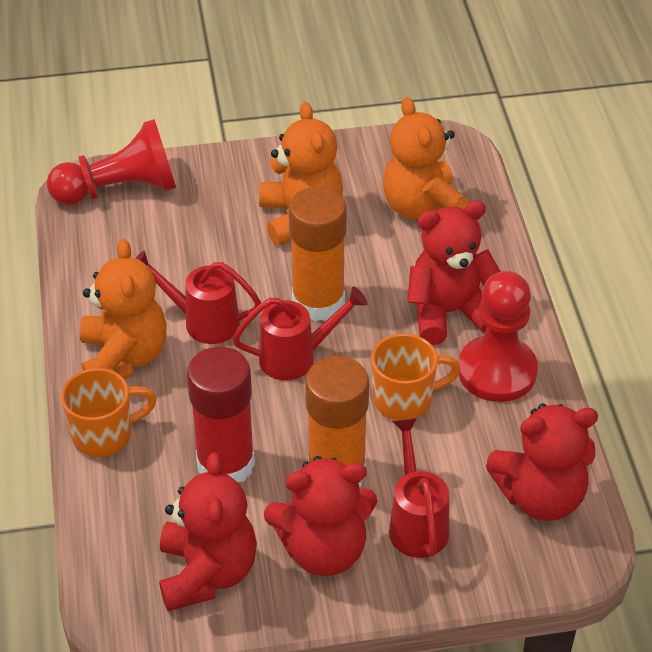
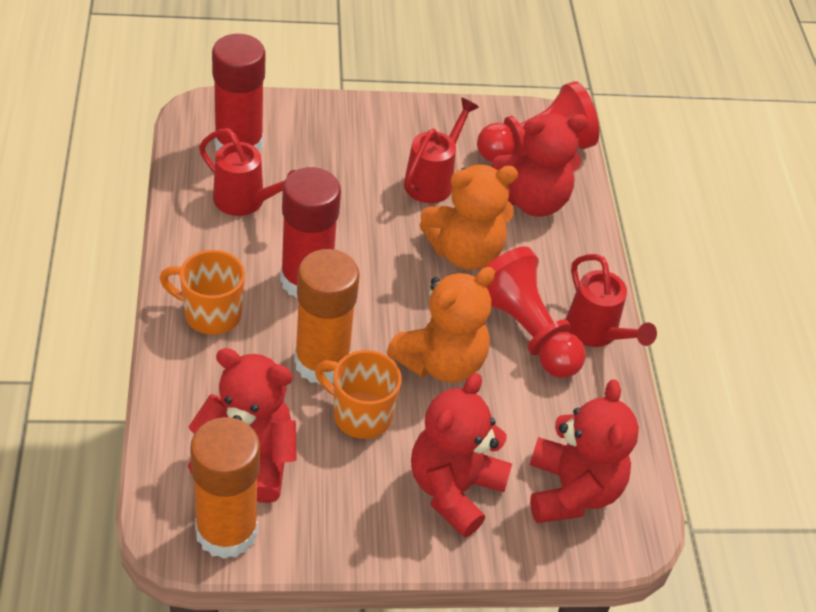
orange teddy bear: 3 -> 2
red glue stick: 1 -> 2

